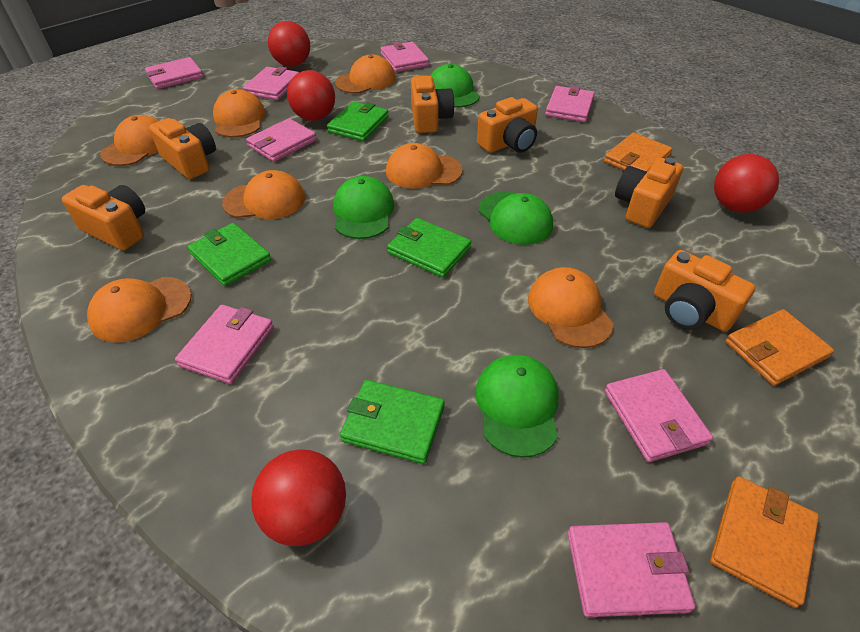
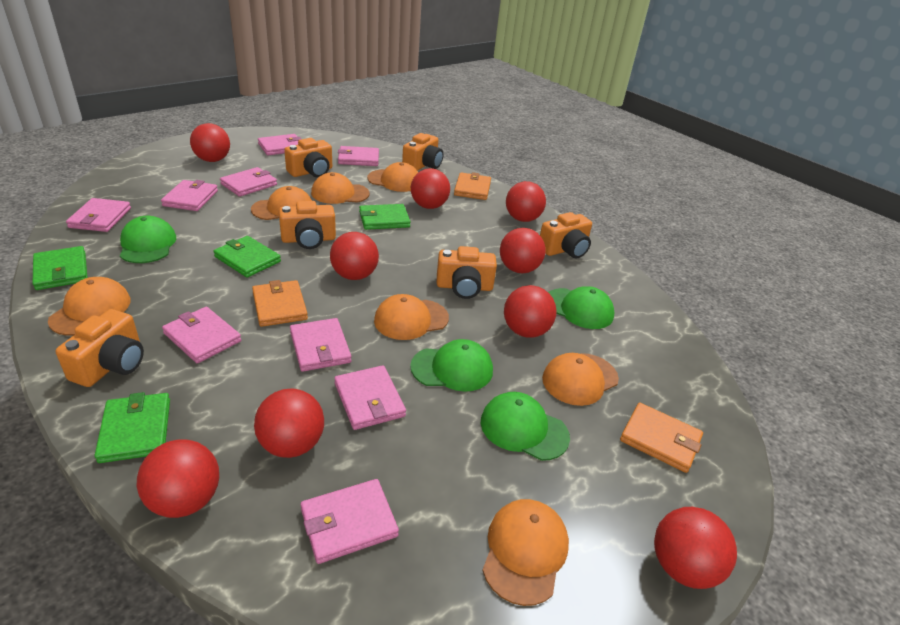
pink wallet: 8 -> 9
red ball: 4 -> 9

